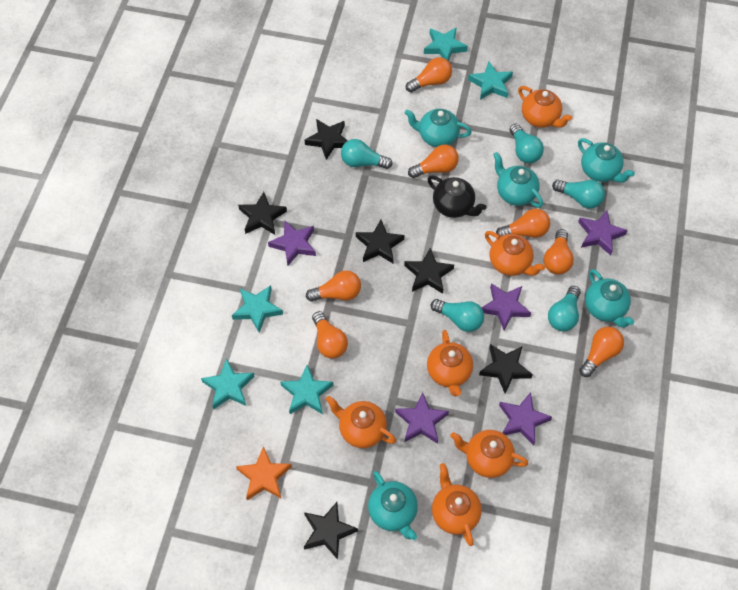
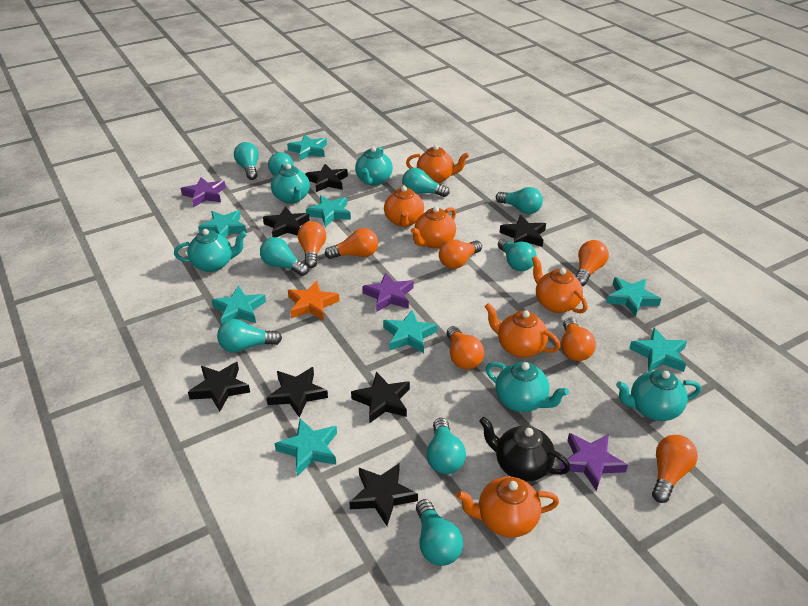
black star: 6 -> 7
purple star: 5 -> 3
turquoise light bulb: 5 -> 9
turquoise star: 5 -> 8

